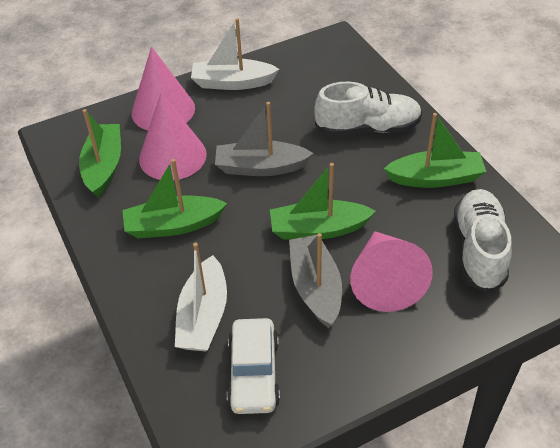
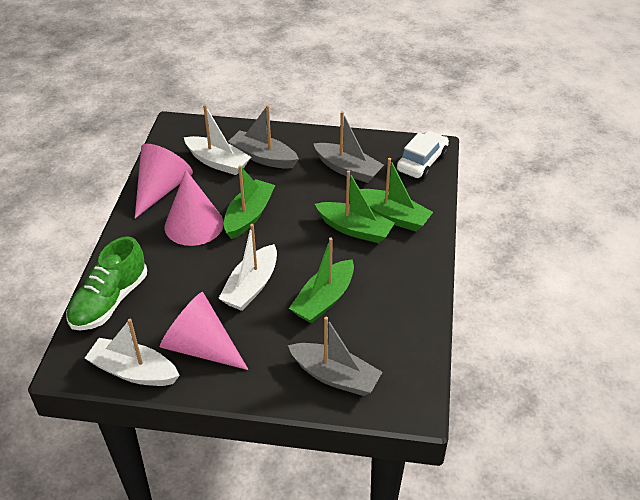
green shoe: 0 -> 1
grey boat: 2 -> 3
white boat: 2 -> 3
white shoe: 2 -> 0

